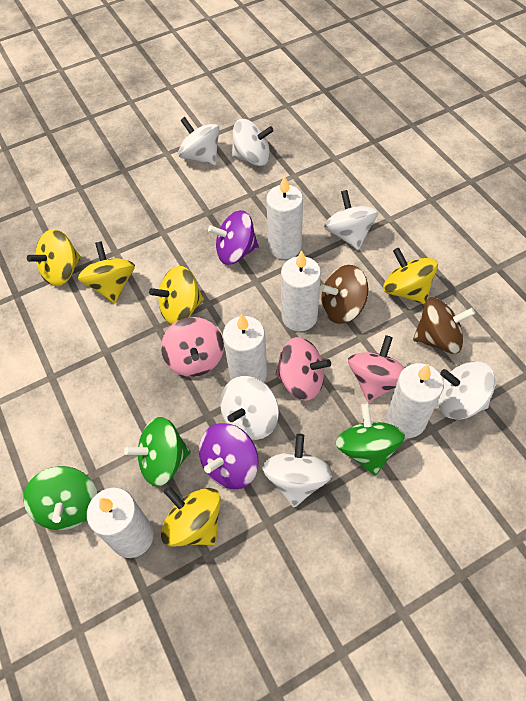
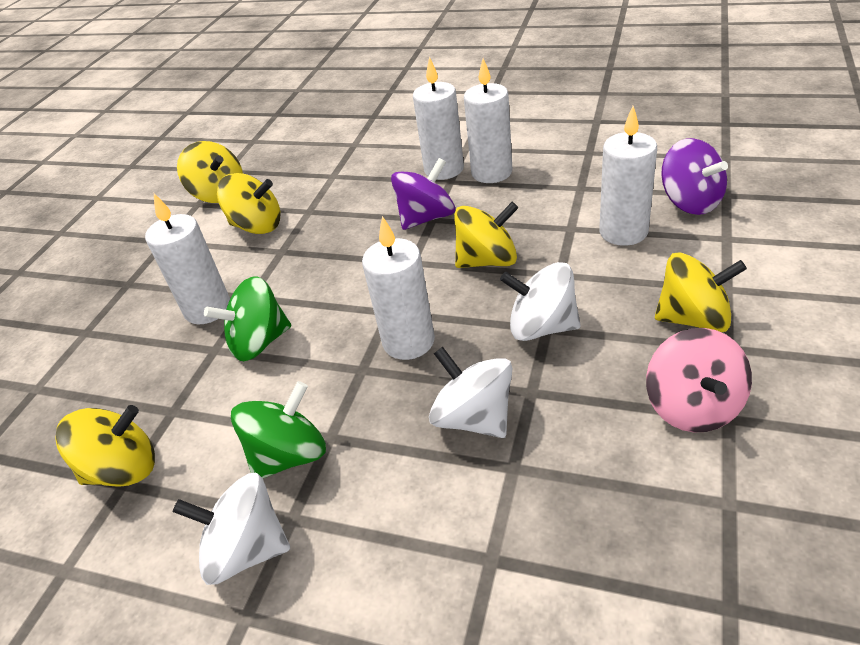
brown spinning top: 2 -> 0
green spinning top: 3 -> 2
pink spinning top: 3 -> 1
white spinning top: 6 -> 3

